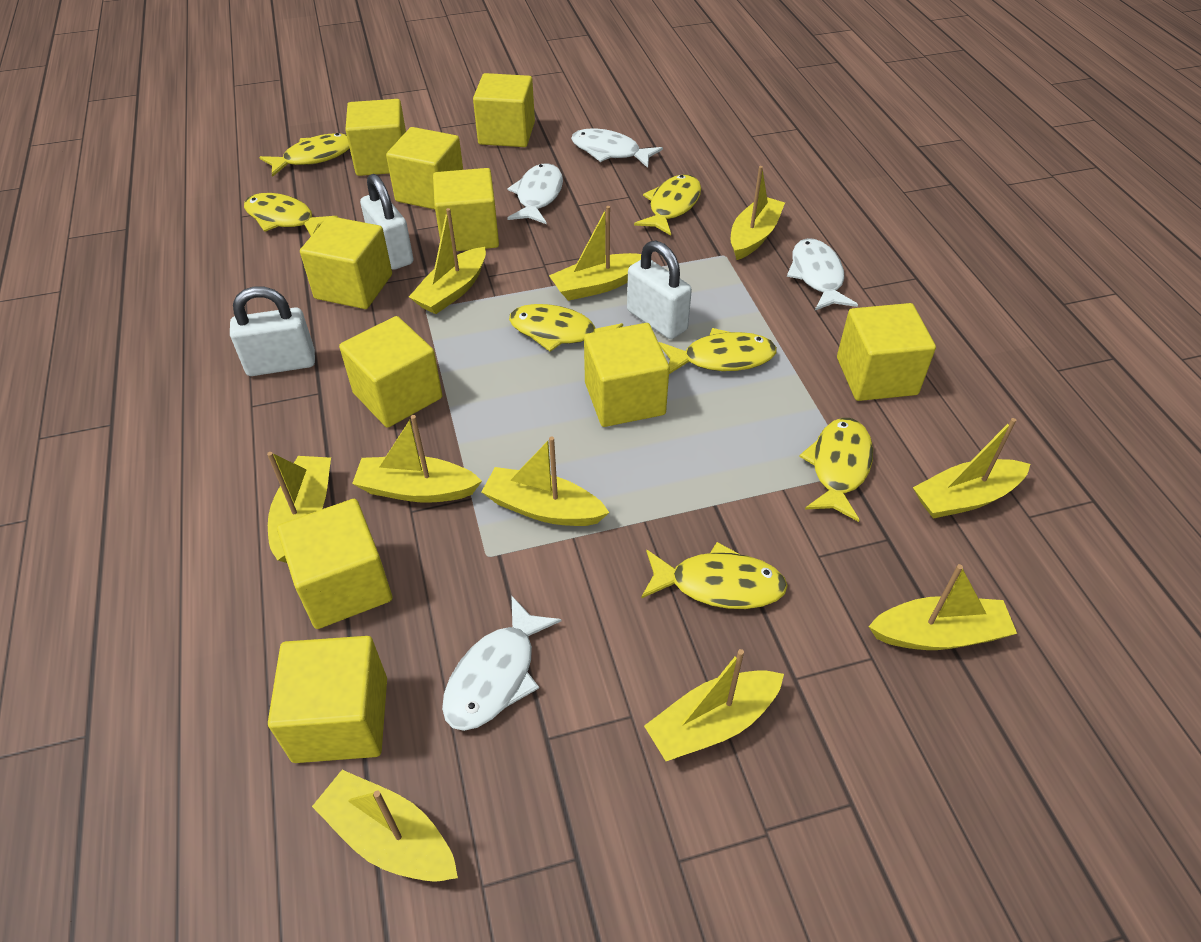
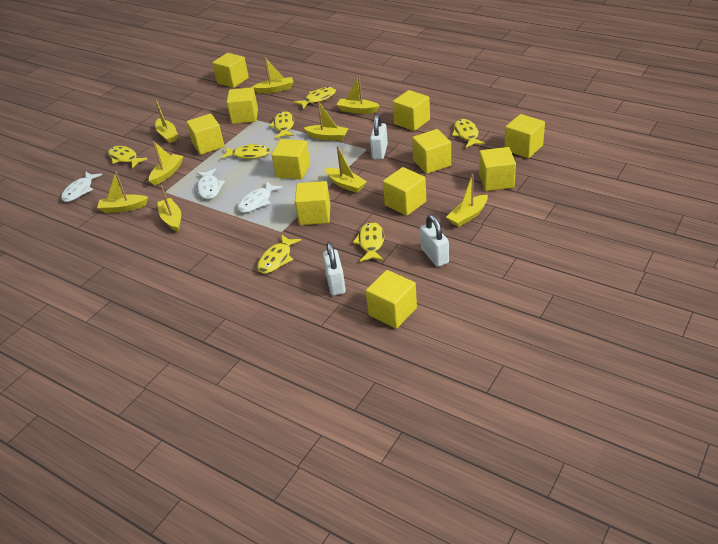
white fish: 4 -> 3
yellow boat: 10 -> 9
yellow cube: 10 -> 11

